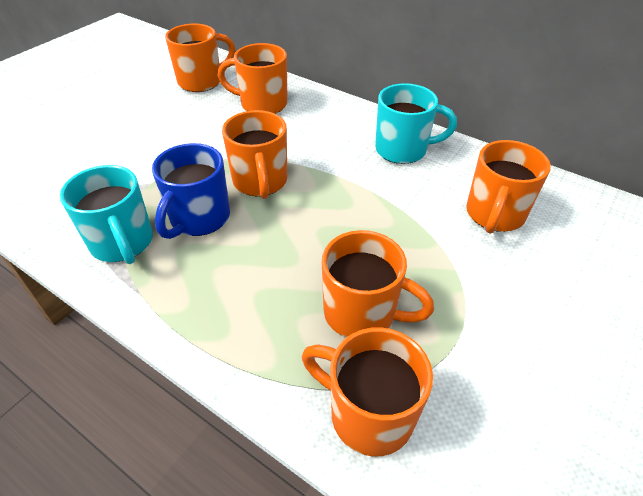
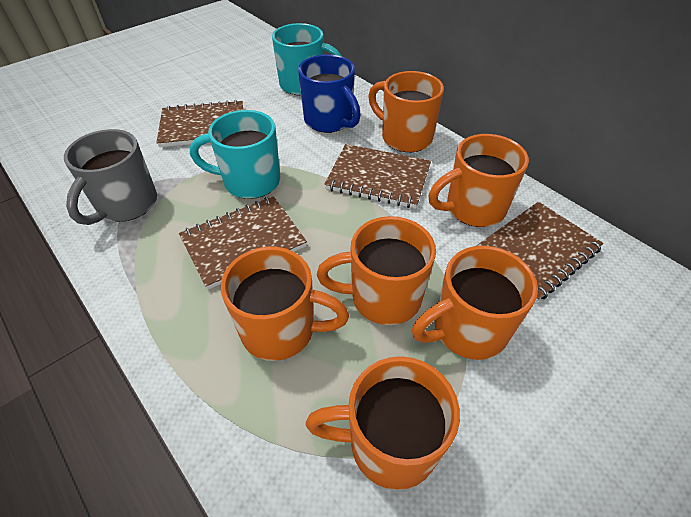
brown notebook: 0 -> 4
grey mug: 0 -> 1

